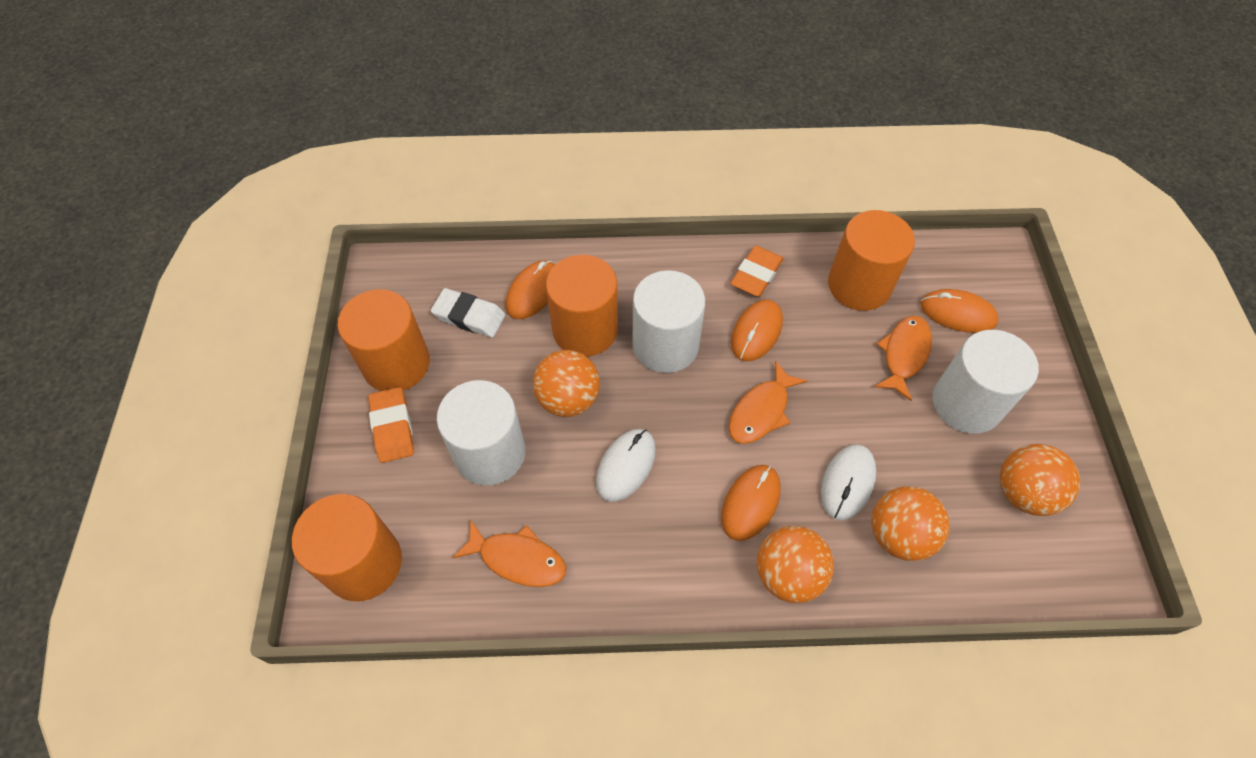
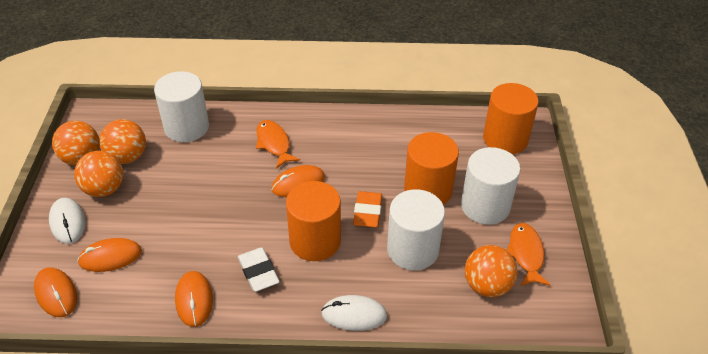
orange cylinder: 4 -> 3
orange eraser: 2 -> 1
orange fish: 3 -> 2

